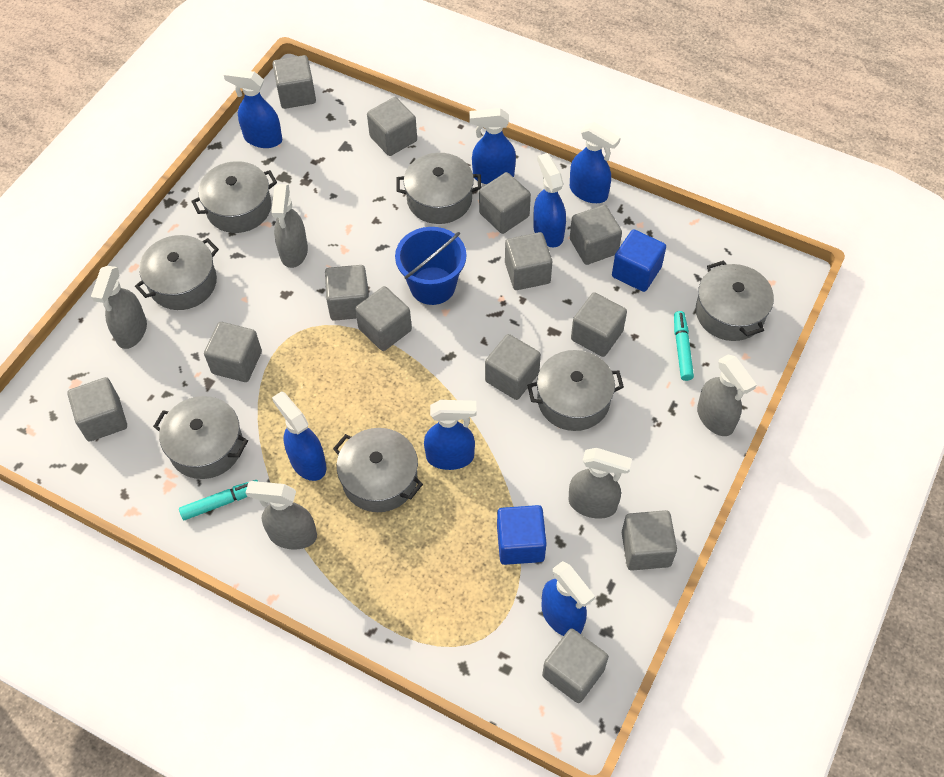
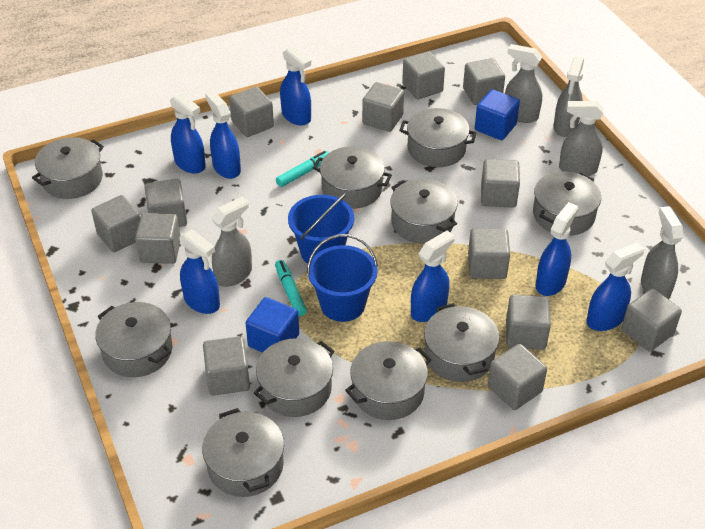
blue bucket: 1 -> 2
grey pot: 7 -> 10

